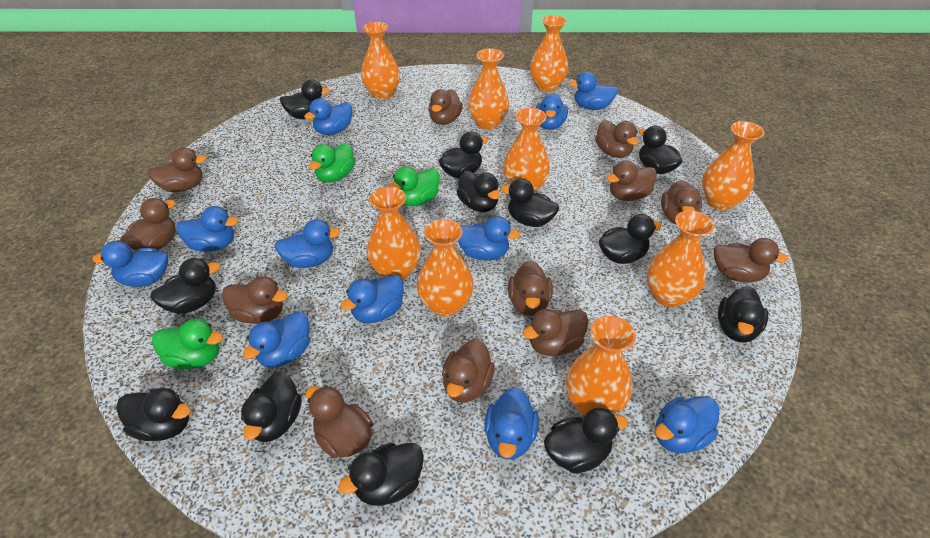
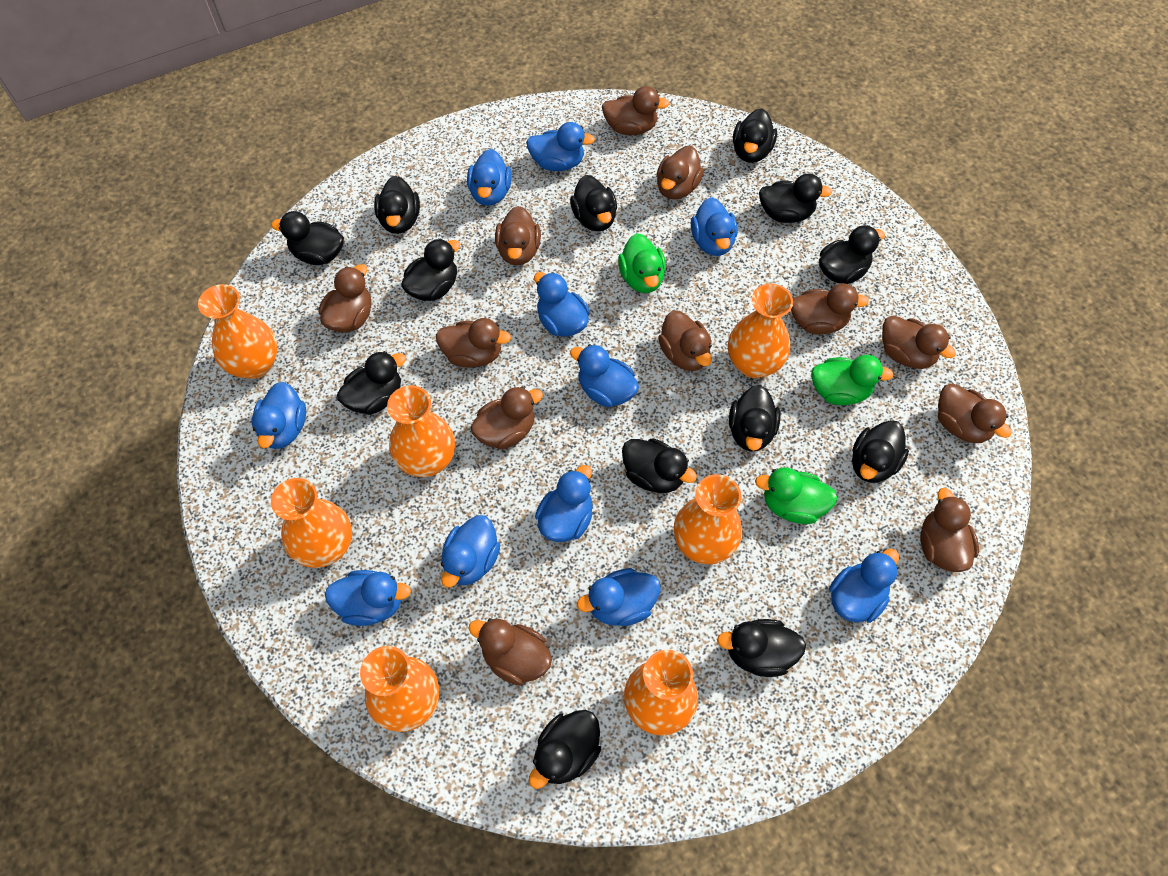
black duck: 12 -> 13
orange vase: 9 -> 7

